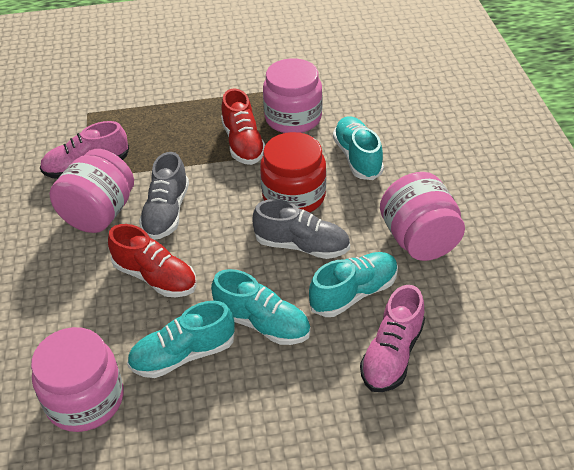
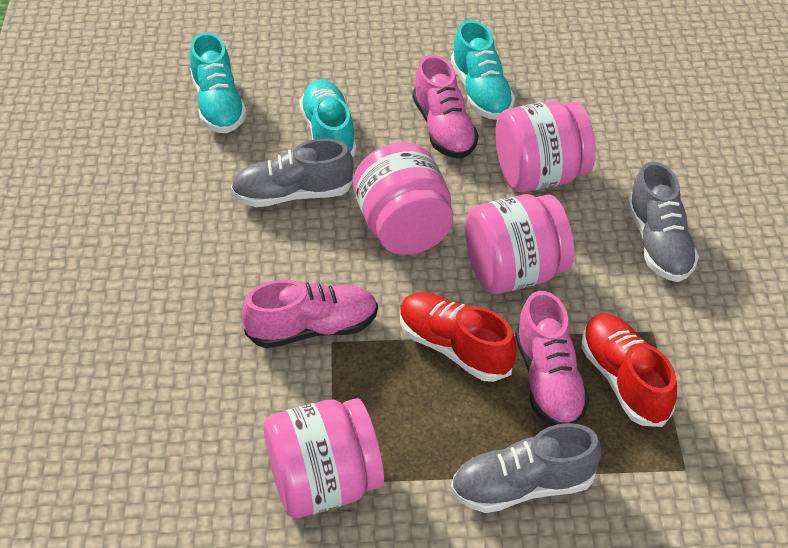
grey shoe: 2 -> 3
pink shoe: 2 -> 3
red jar: 1 -> 0
turquoise shoe: 4 -> 3

